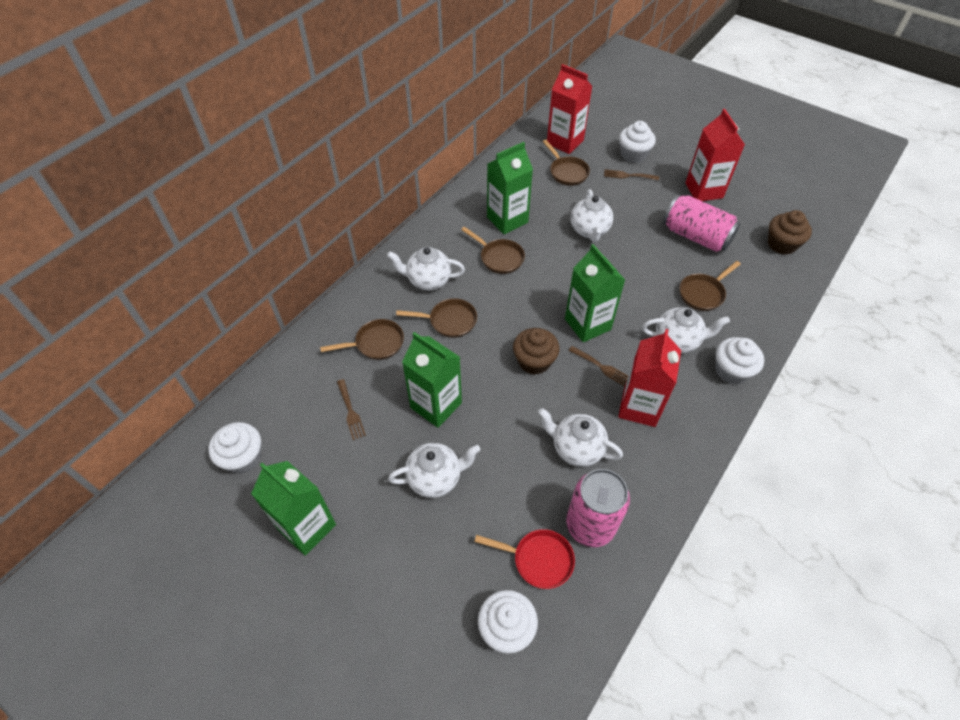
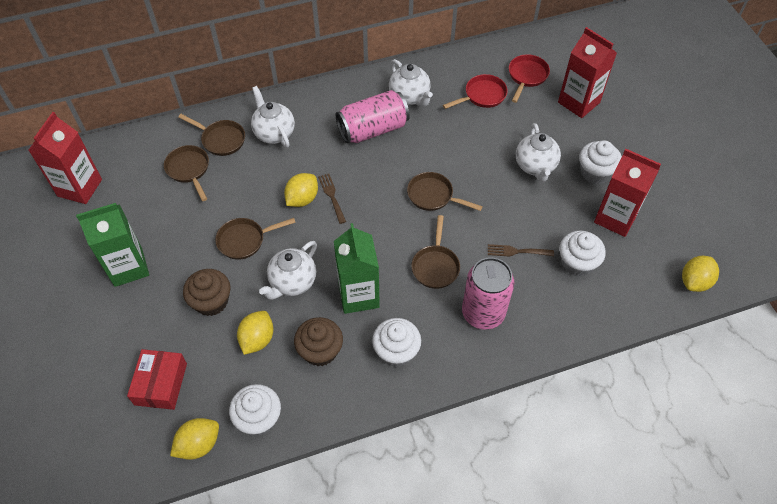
brown fork: 3 -> 2
green carton: 4 -> 2
red box: 0 -> 1
red pan: 1 -> 2
white teapot: 5 -> 4
yellow lemon: 0 -> 4

